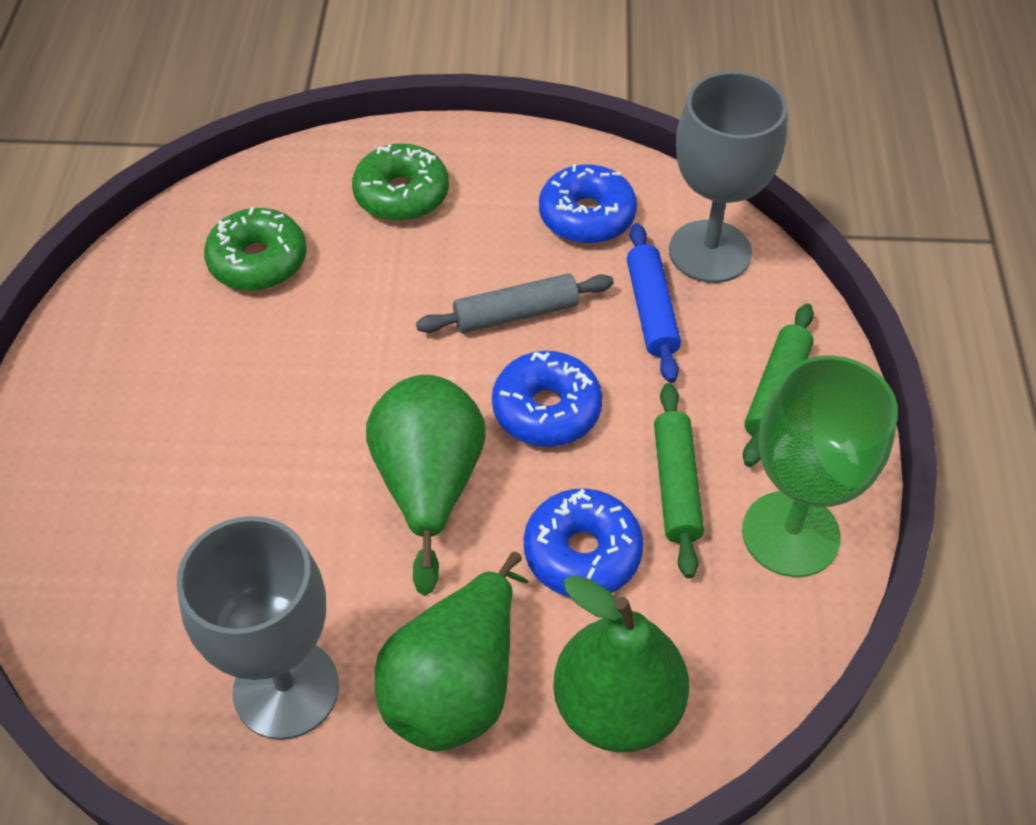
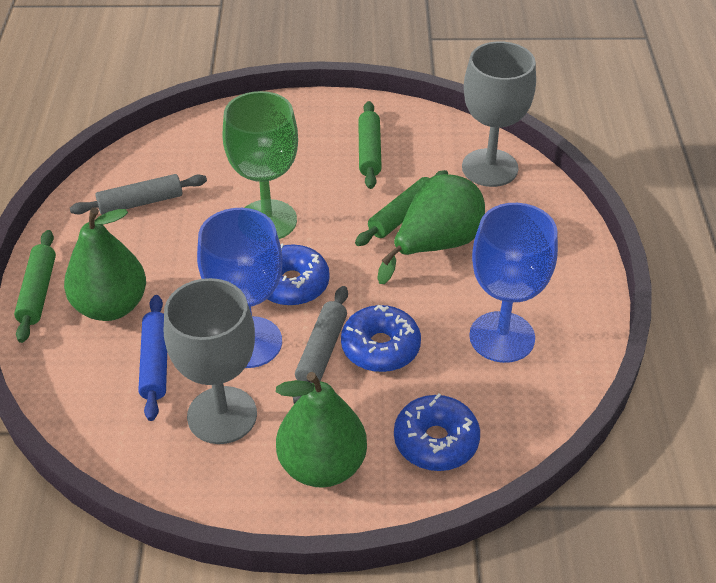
blue goblet: 0 -> 2
green donut: 2 -> 0
green rolling pin: 2 -> 3
grey rolling pin: 1 -> 2

